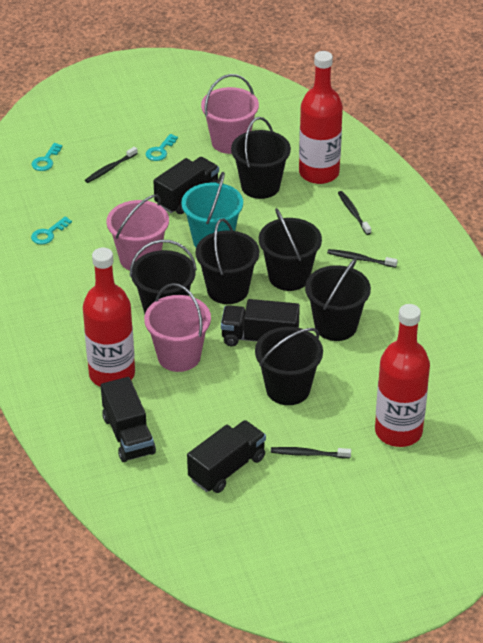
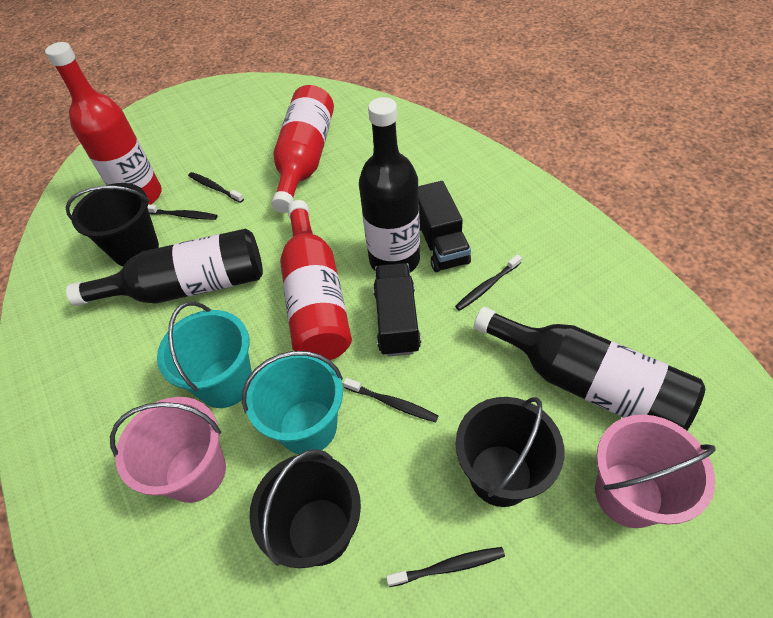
black bottle: 0 -> 3
black bucket: 6 -> 3
black toothbrush: 4 -> 5
black truck: 4 -> 2
pink bucket: 3 -> 2
turquoise bucket: 1 -> 2
turquoise key: 3 -> 0

